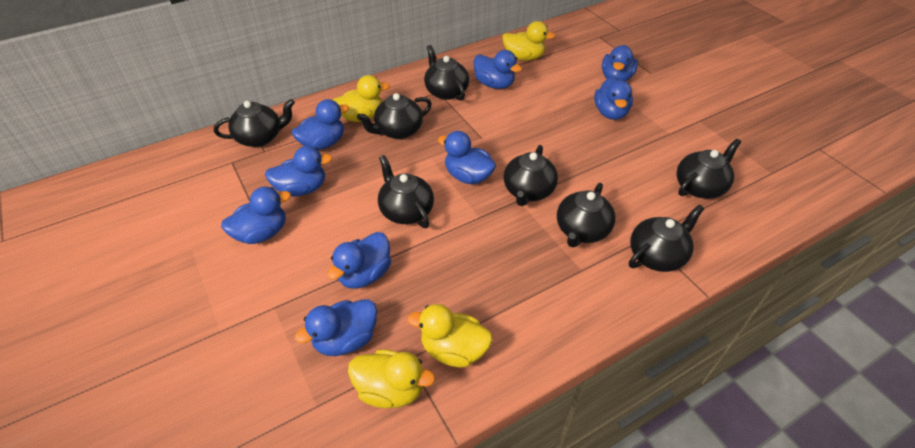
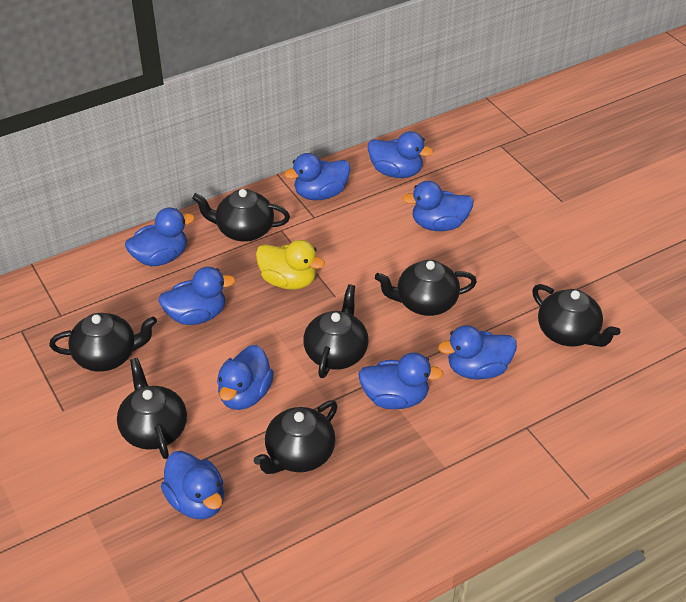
black teapot: 8 -> 7
yellow duck: 4 -> 1

